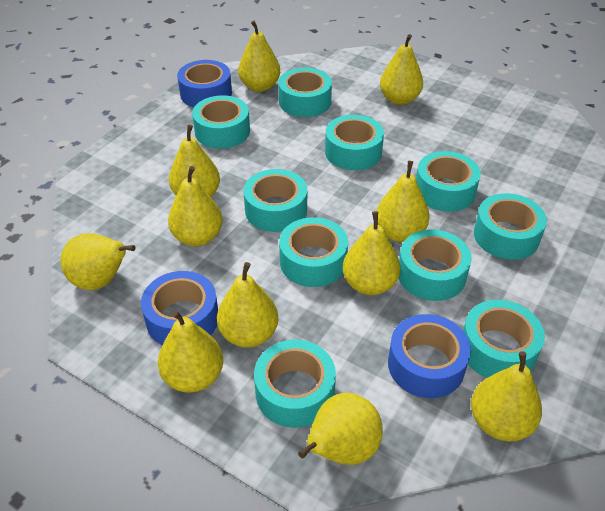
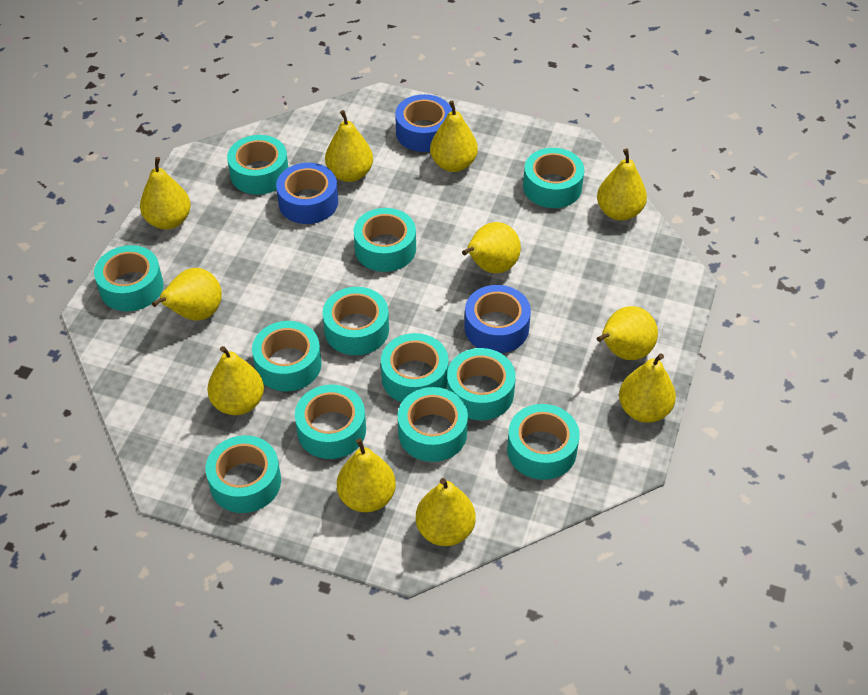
turquoise tape: 10 -> 12

